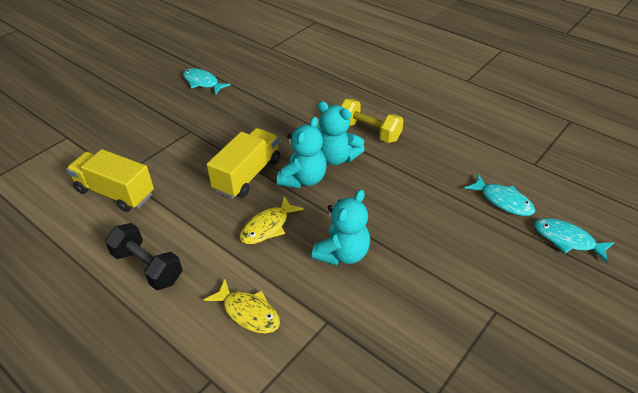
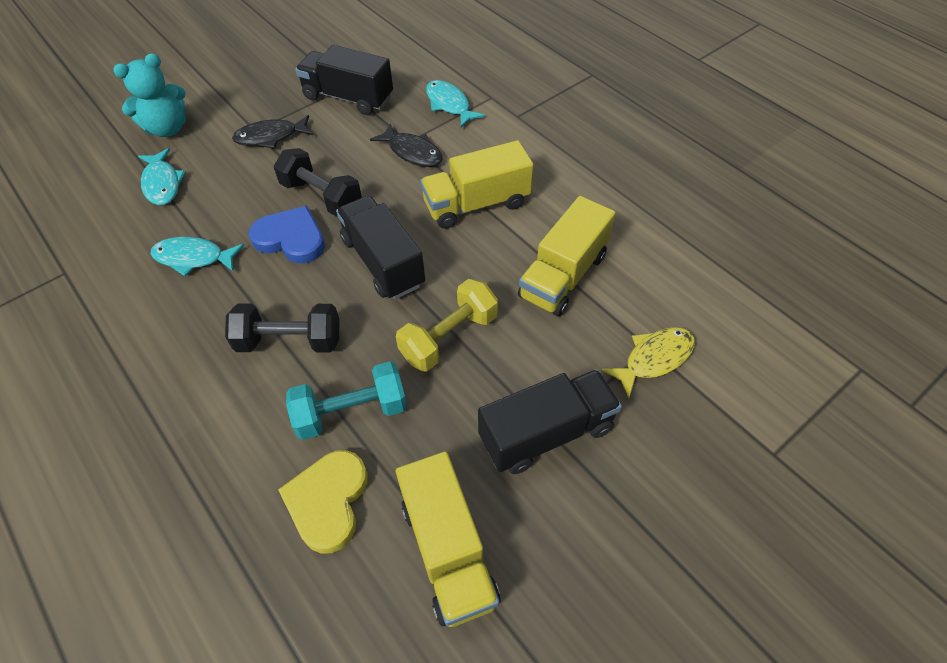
black dumbbell: 1 -> 2
black fish: 0 -> 2
black truck: 0 -> 3
blue heart: 0 -> 1
turquoise dumbbell: 0 -> 1
turquoise teddy bear: 3 -> 1
yellow fish: 2 -> 1
yellow heart: 0 -> 1
yellow truck: 2 -> 3

